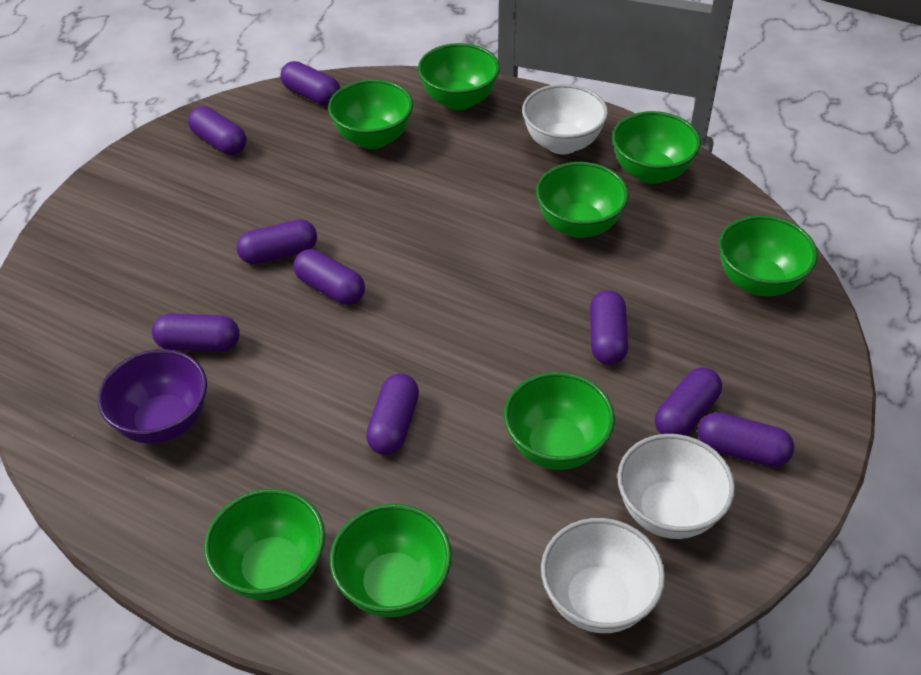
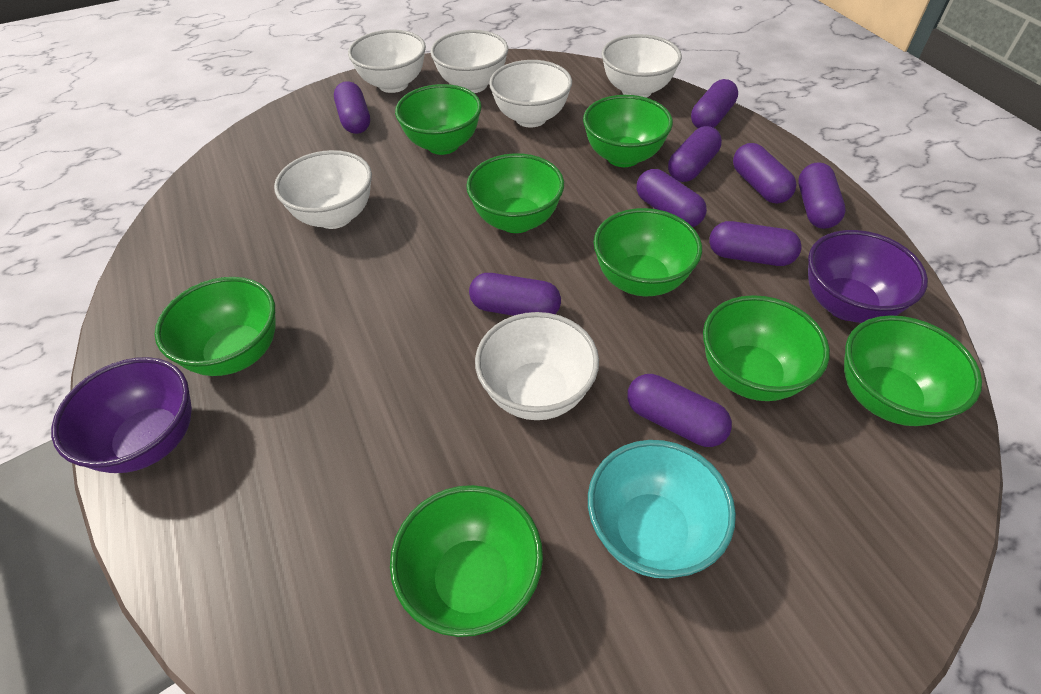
purple bowl: 1 -> 2
turquoise bowl: 0 -> 1
white bowl: 3 -> 6

